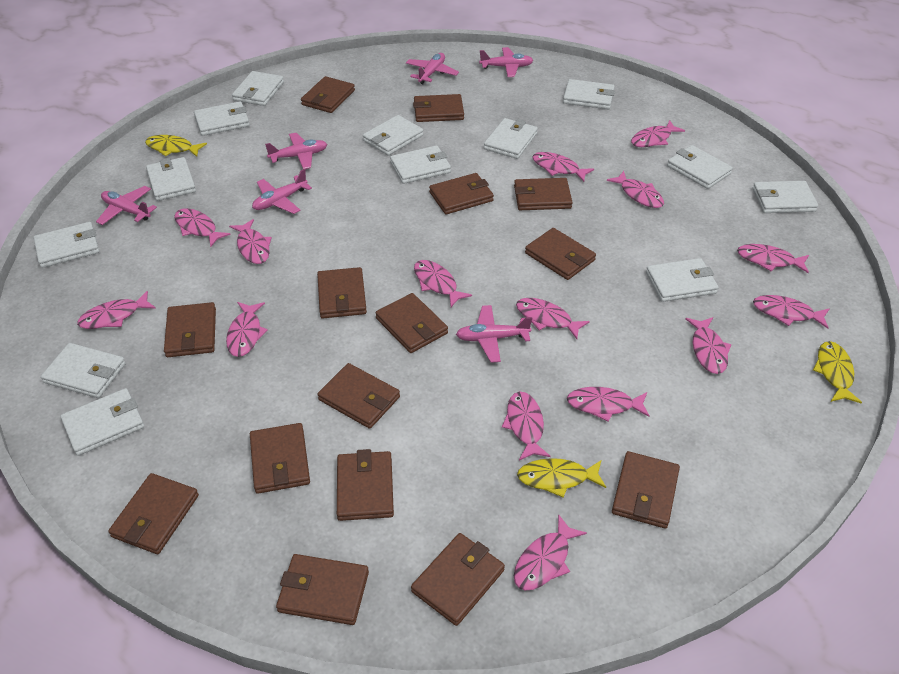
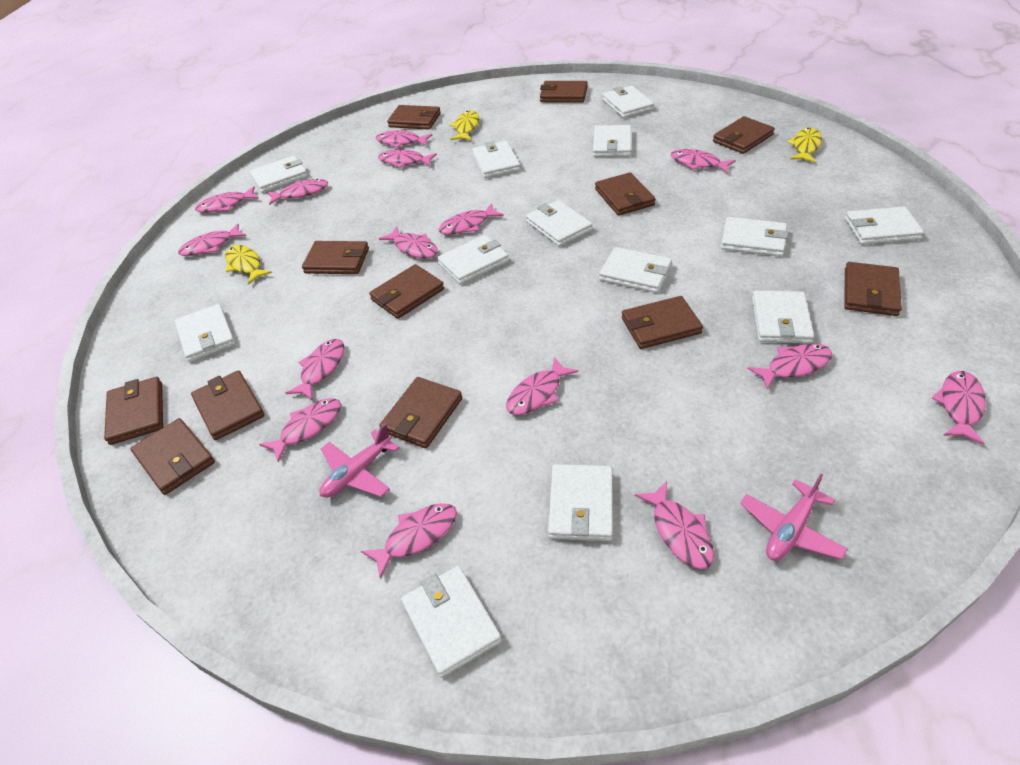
brown wallet: 15 -> 12
pink plane: 6 -> 2

